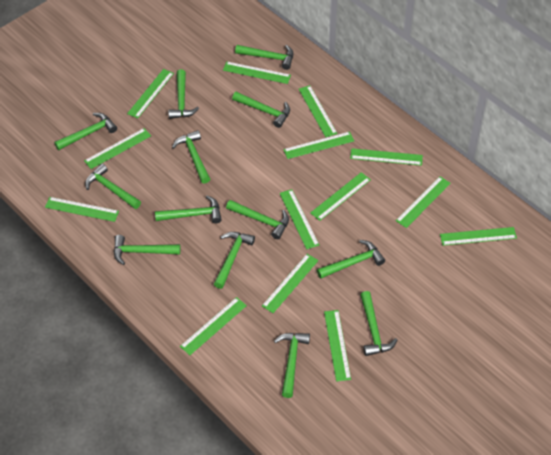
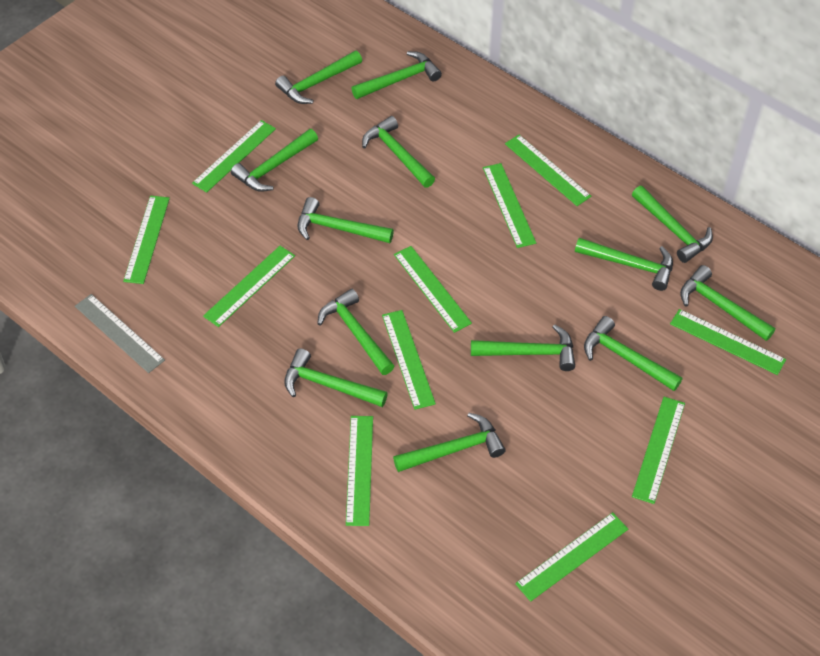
green ruler: 14 -> 11
grey ruler: 0 -> 1

